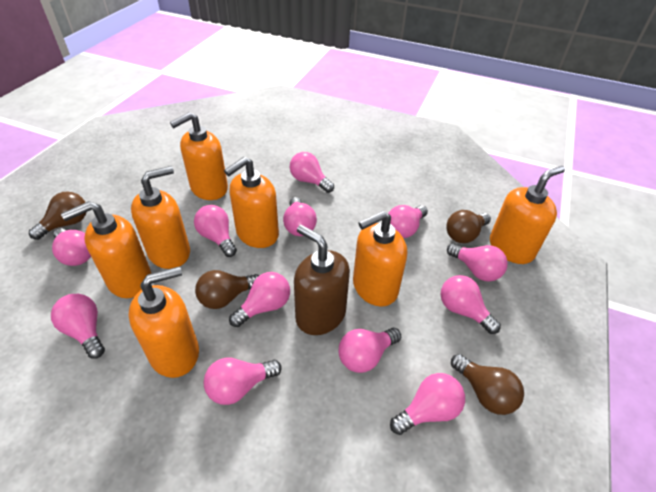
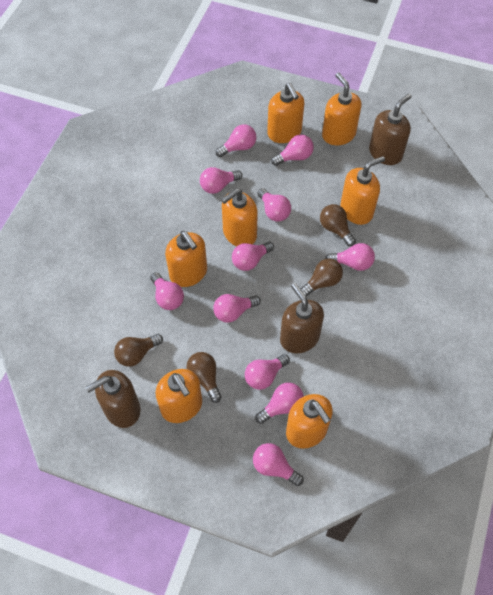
brown soap dispenser: 1 -> 3
pink light bulb: 12 -> 11

